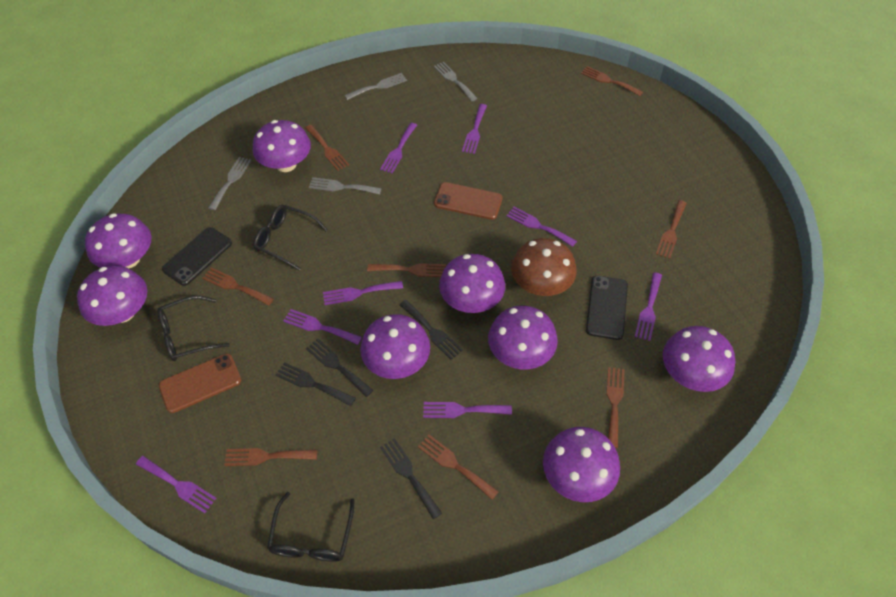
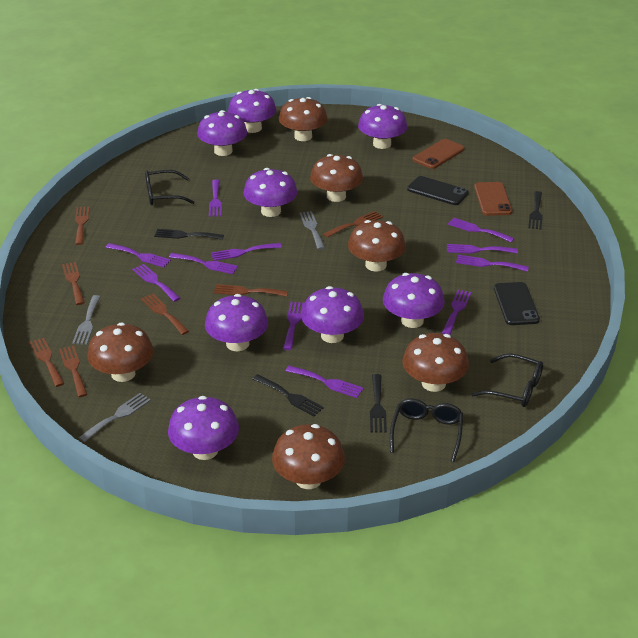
brown fork: 8 -> 7
brown mushroom: 1 -> 6
grey fork: 4 -> 3
purple fork: 8 -> 11

